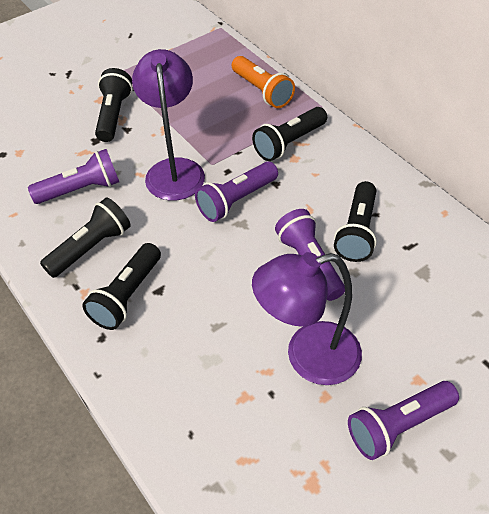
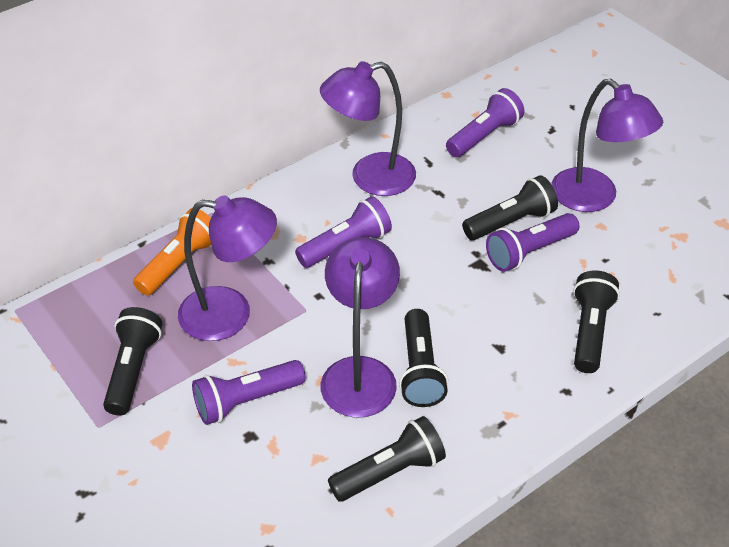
purple lamp: 2 -> 4

